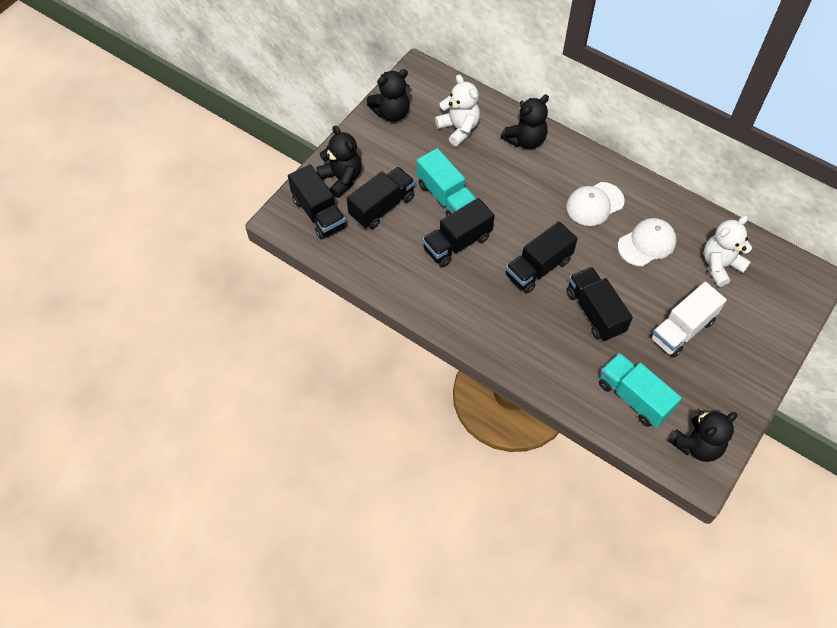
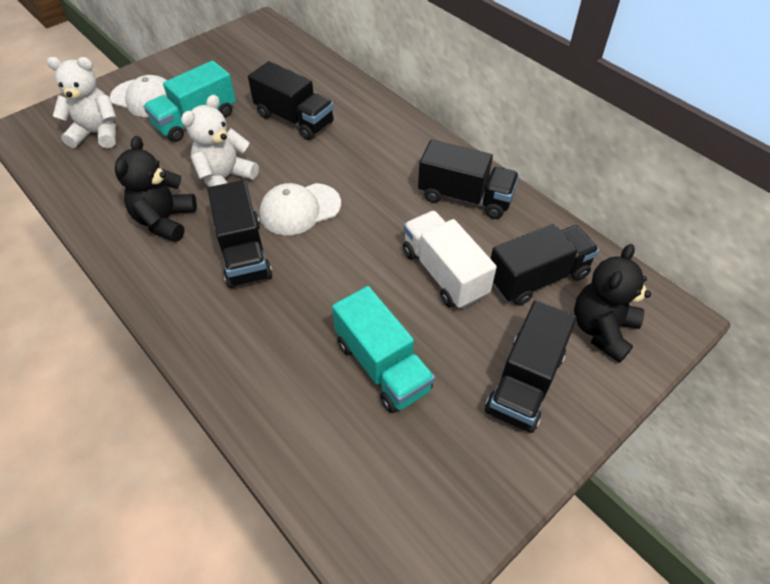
black teddy bear: 4 -> 2

